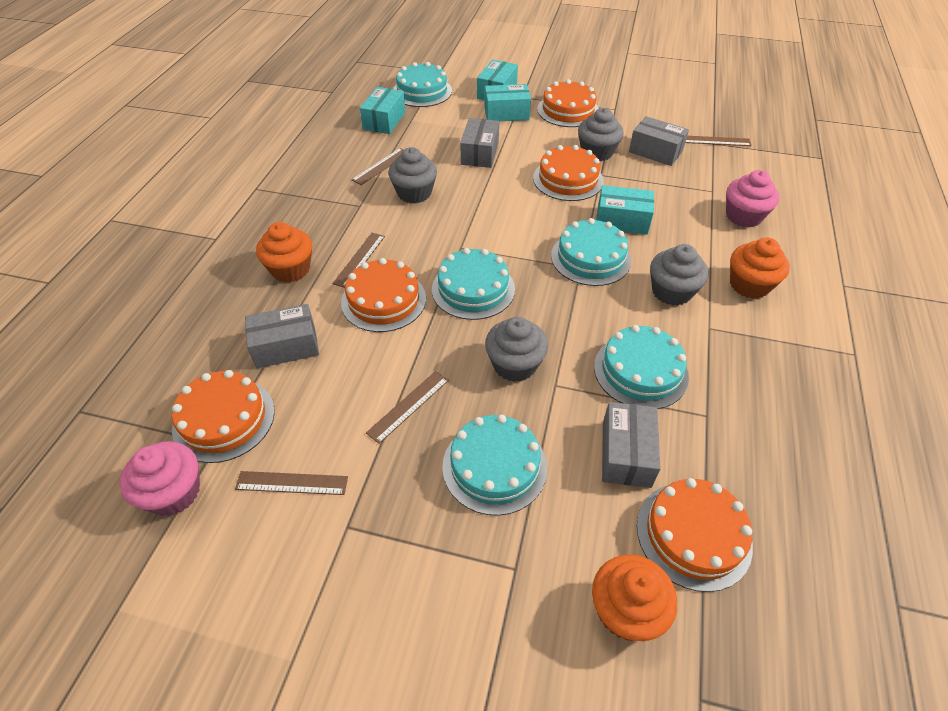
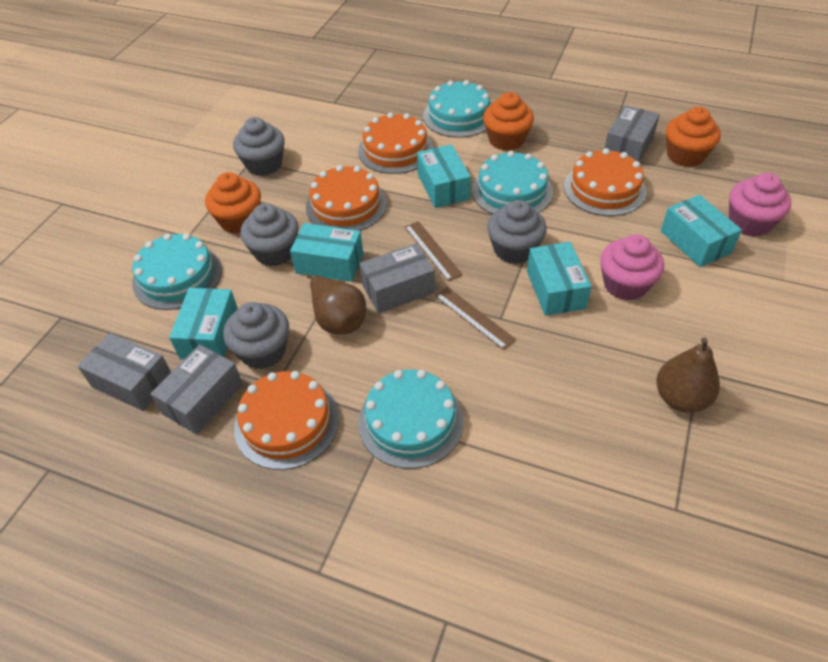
brown pear: 0 -> 2
brown ruler: 5 -> 2
orange cake: 5 -> 4
turquoise box: 4 -> 5
turquoise cake: 5 -> 4

